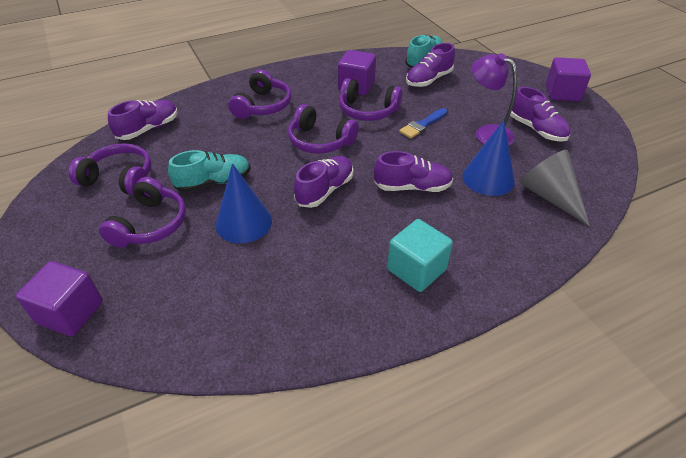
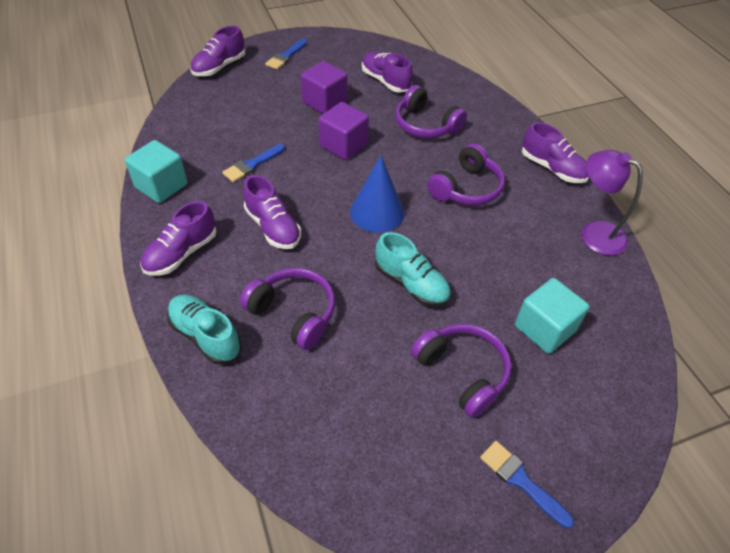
blue brush: 1 -> 3
blue cone: 2 -> 1
grey cone: 1 -> 0
purple cube: 3 -> 2
purple headphones: 5 -> 4
turquoise cube: 1 -> 2

